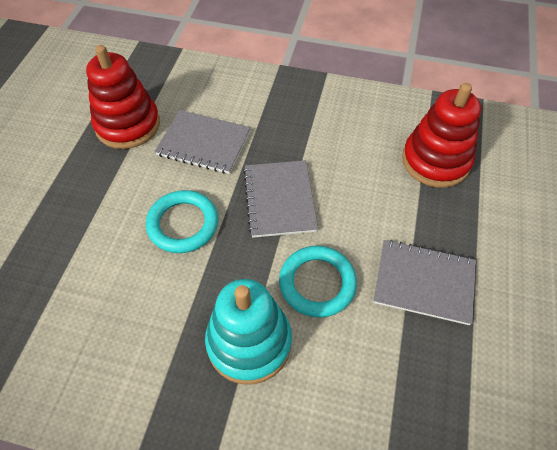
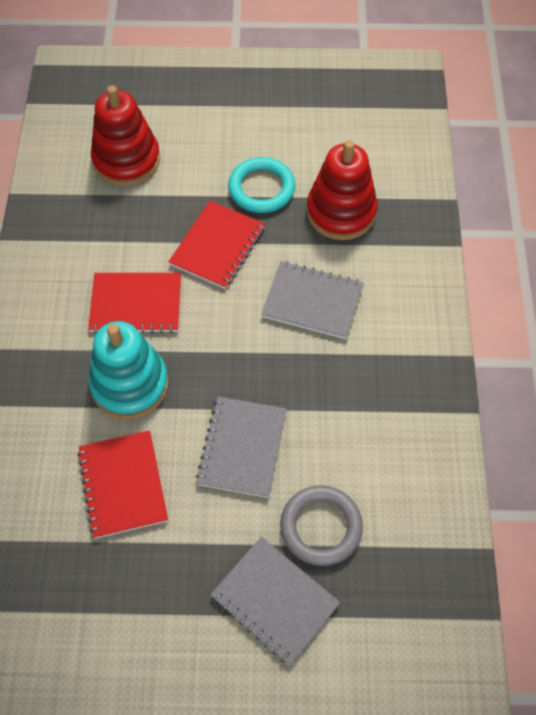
grey ring: 0 -> 1
red notebook: 0 -> 3
turquoise ring: 2 -> 1

